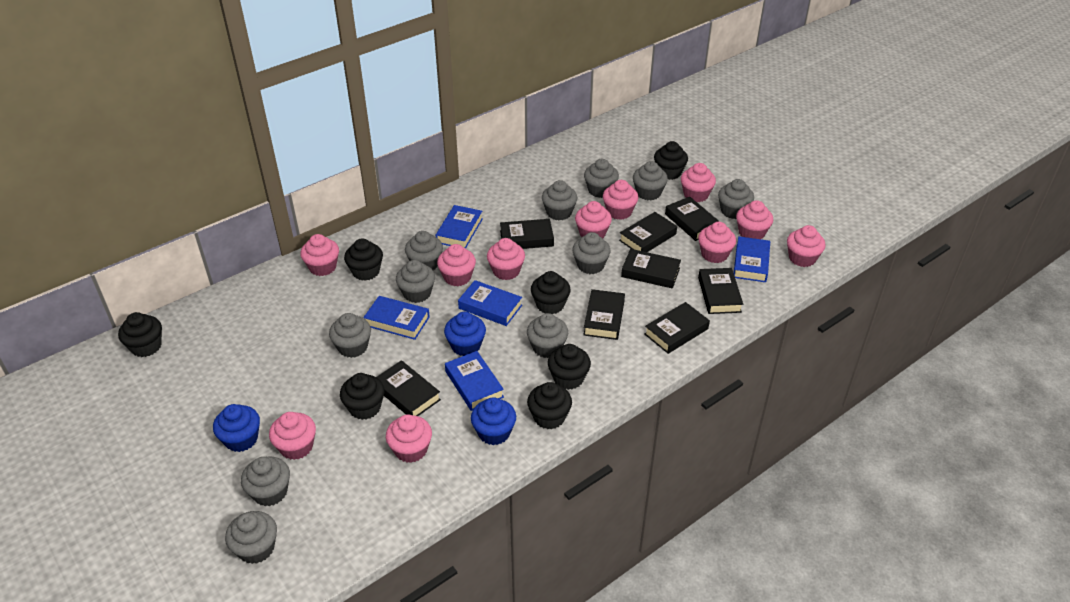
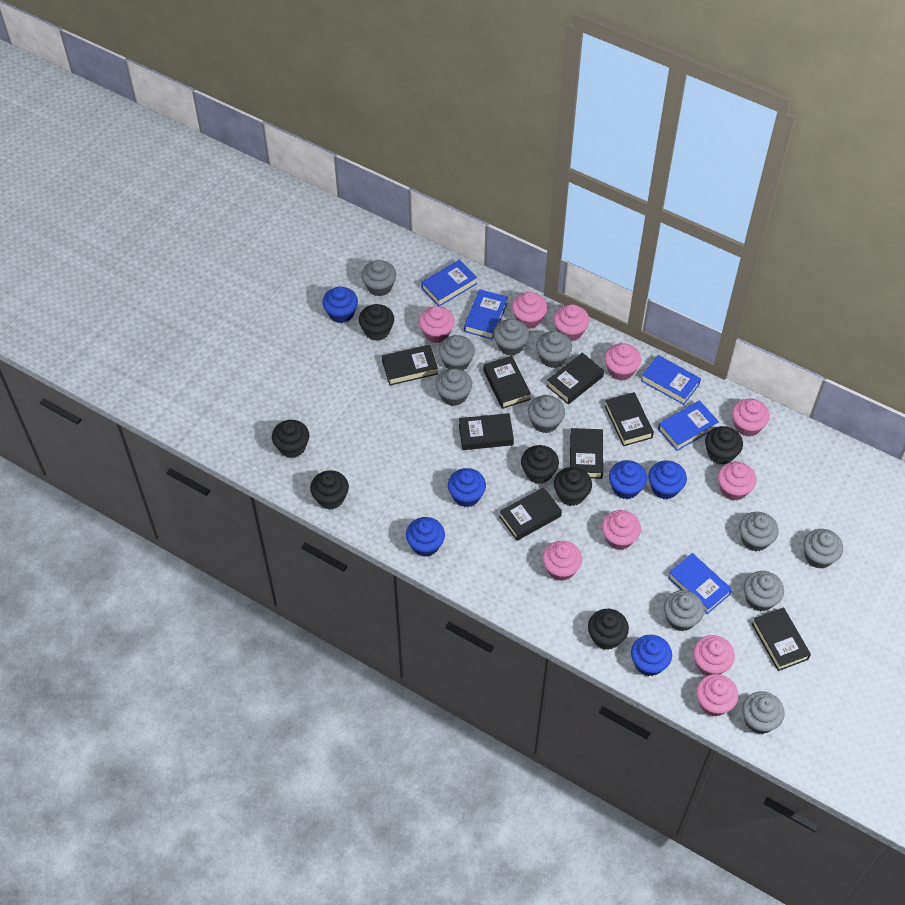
blue cupcake: 3 -> 6
pink cupcake: 11 -> 10

